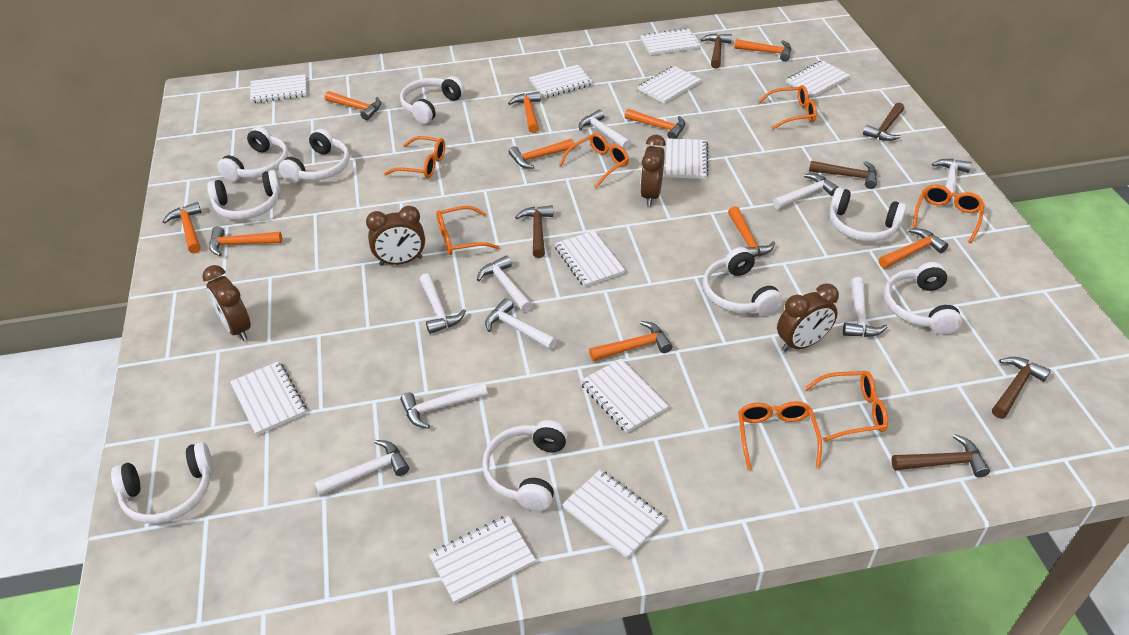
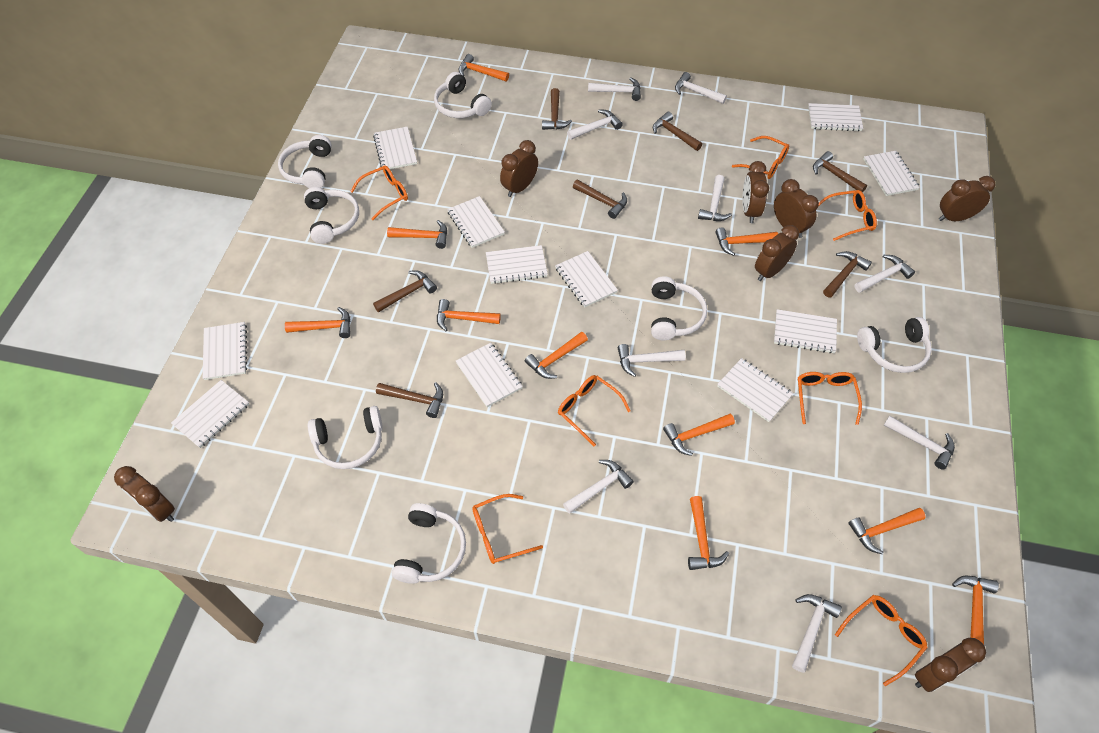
brown clock: 4 -> 7
brown hammer: 6 -> 7
white headphones: 9 -> 7

